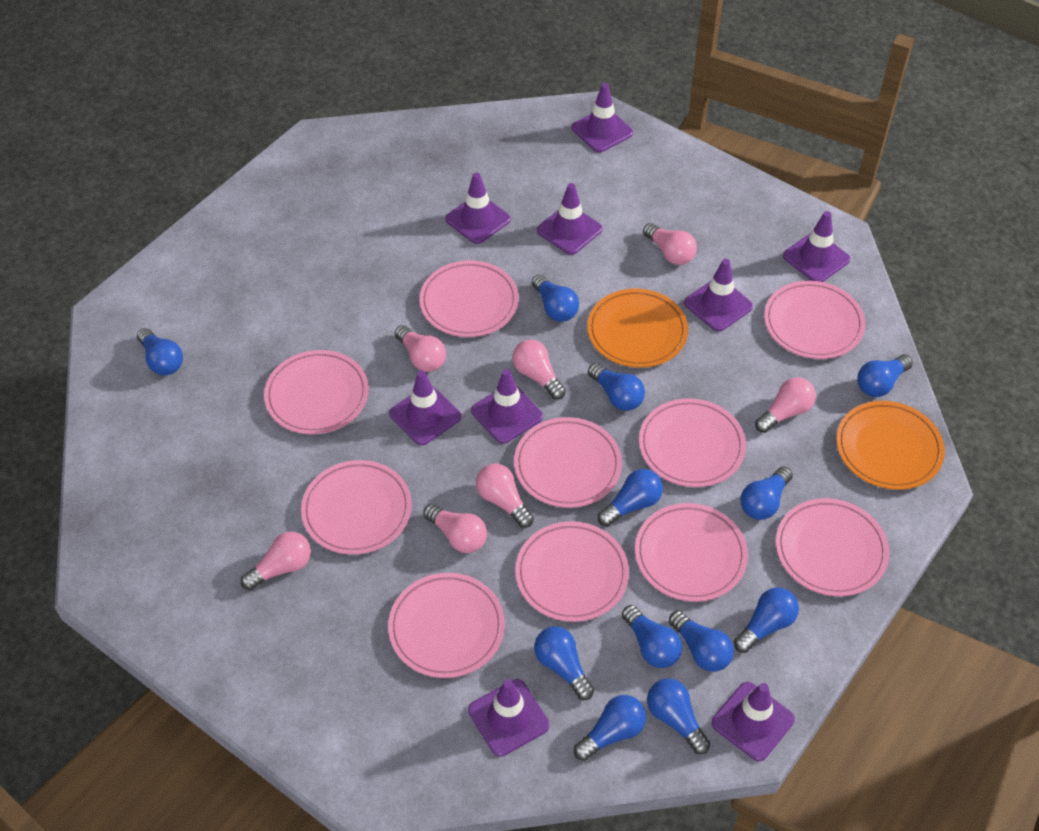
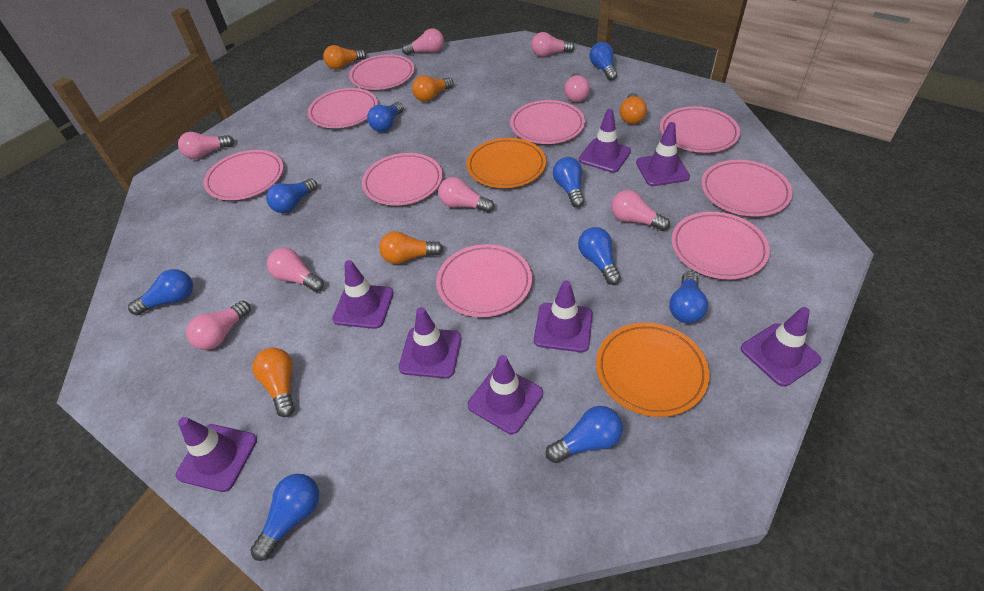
blue light bulb: 12 -> 9
orange light bulb: 0 -> 5
pink light bulb: 7 -> 8
pink plate: 10 -> 9
purple traffic cone: 9 -> 8

